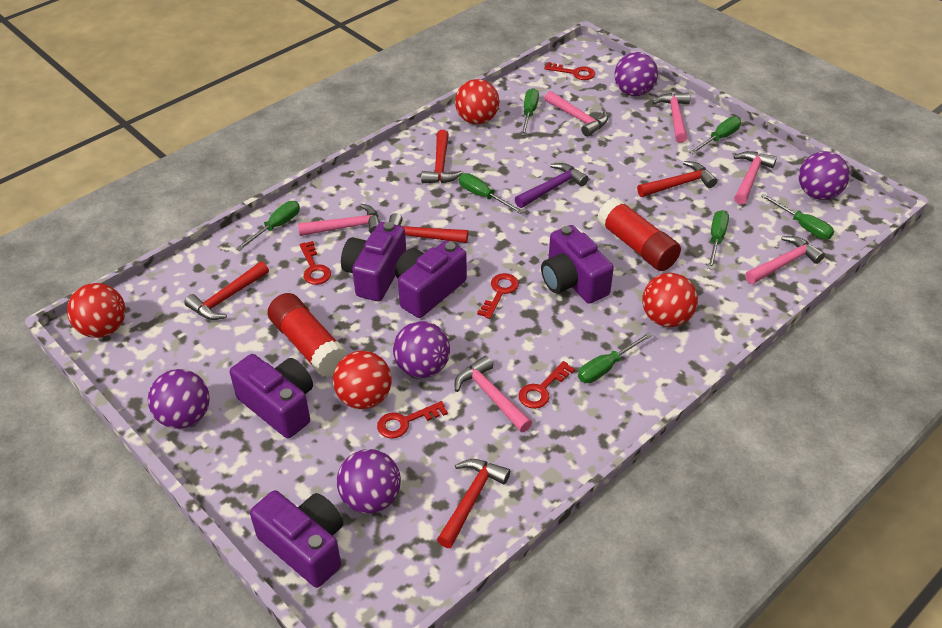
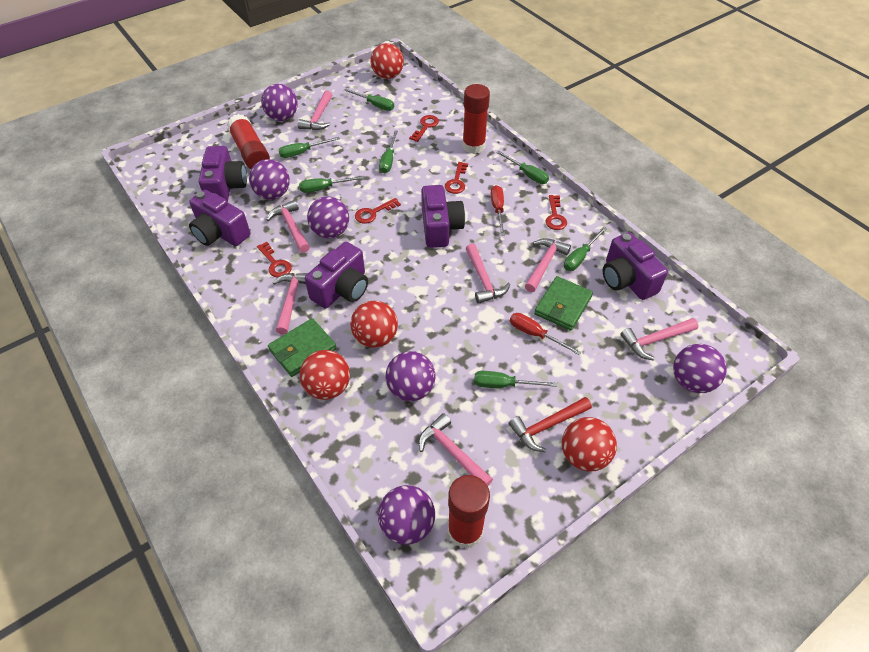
green wallet: 0 -> 2
pink hammer: 6 -> 7
purple ball: 5 -> 6
purple hammer: 1 -> 0
red glue stick: 2 -> 3
red hammer: 5 -> 1
red screwdriver: 0 -> 2

